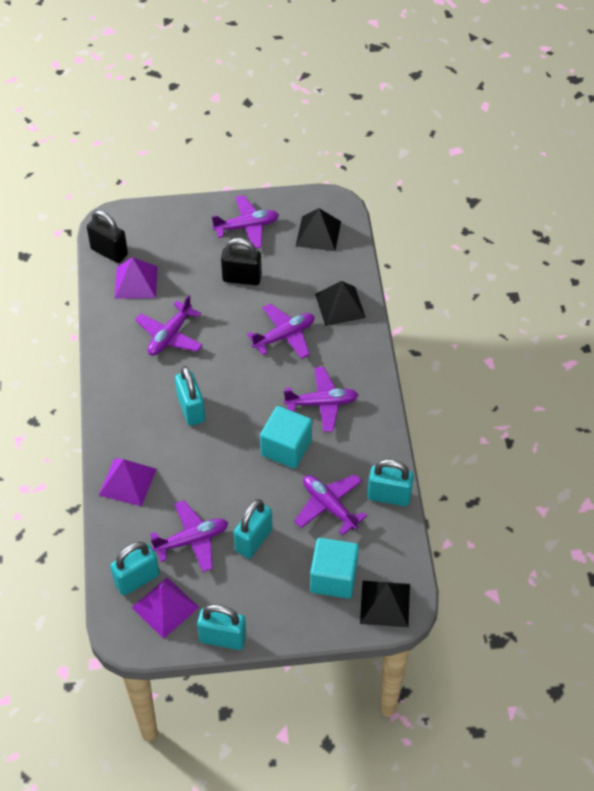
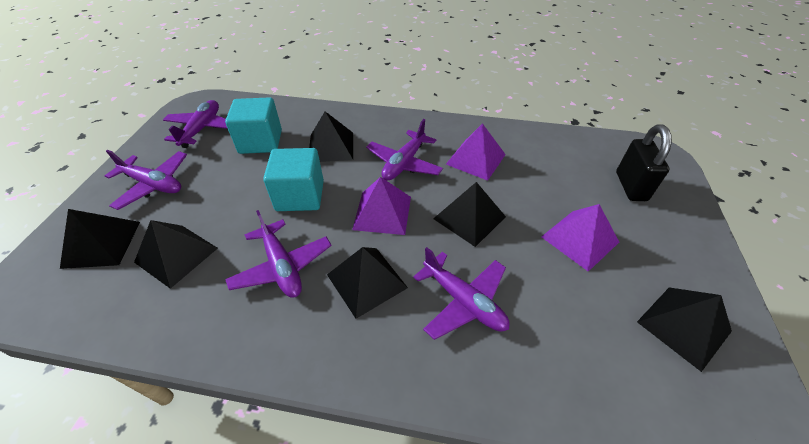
black padlock: 2 -> 1
black pyramid: 3 -> 6
purple plane: 6 -> 5
turquoise padlock: 5 -> 0

